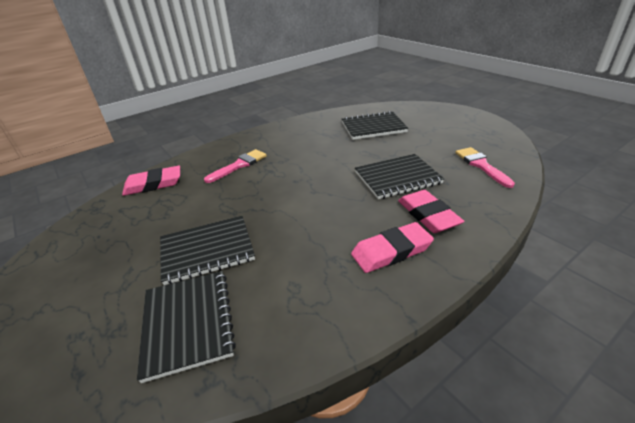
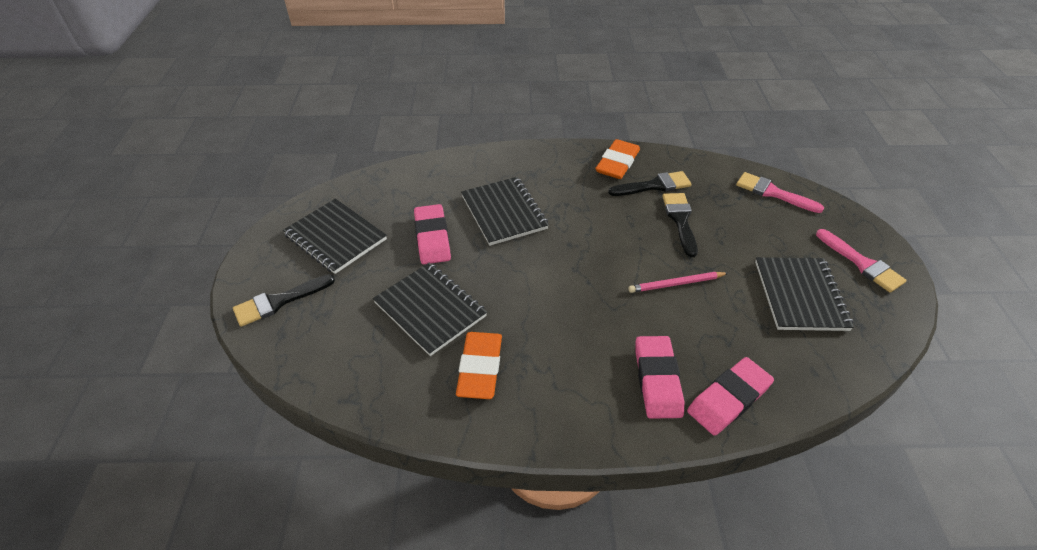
black brush: 0 -> 3
orange eraser: 0 -> 2
pink pencil: 0 -> 1

